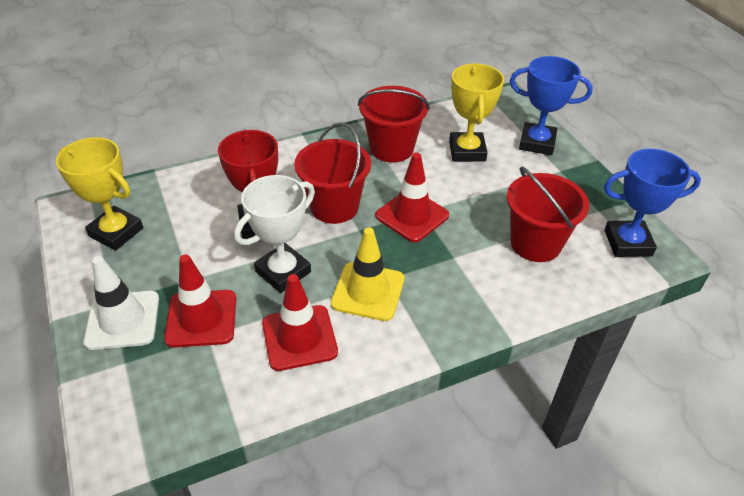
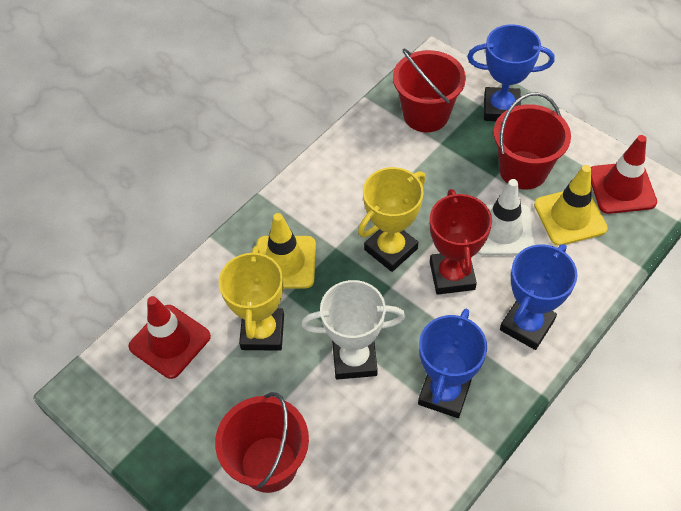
blue trophy: 2 -> 3
red traffic cone: 3 -> 2
yellow traffic cone: 1 -> 2

